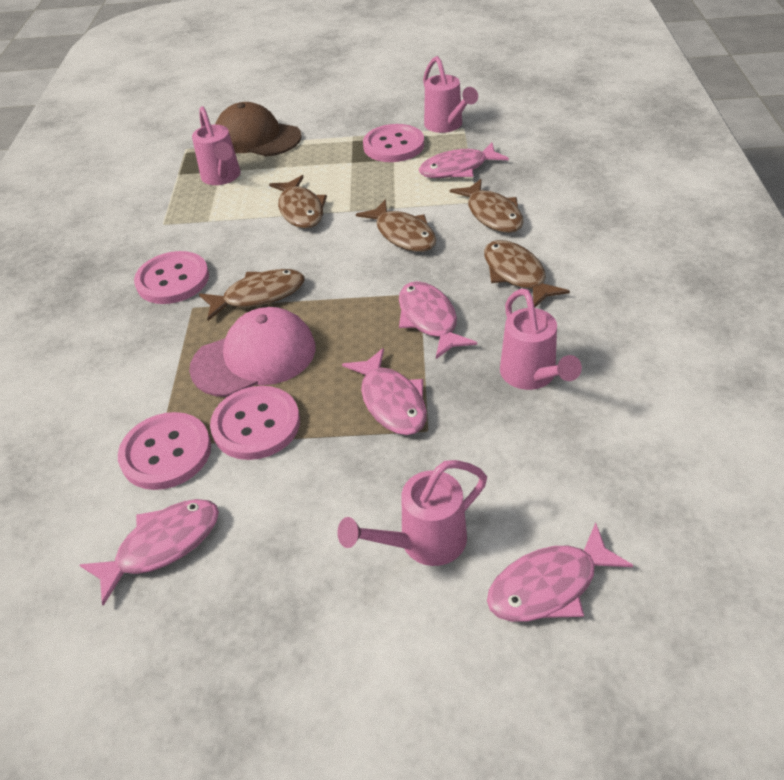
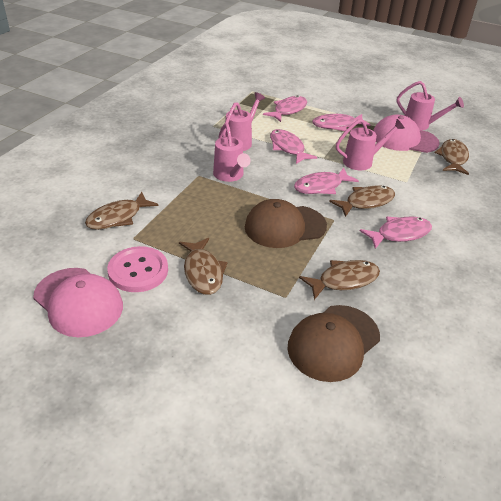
brown cap: 1 -> 2
pink button: 4 -> 1
pink cap: 1 -> 2

